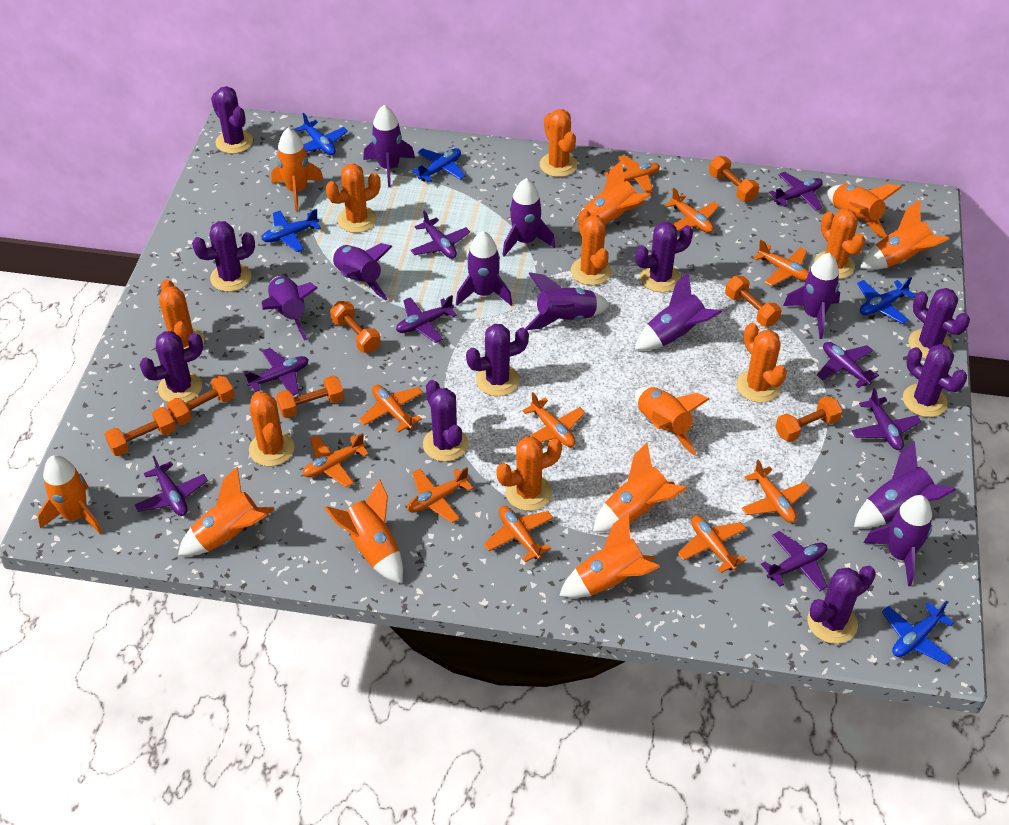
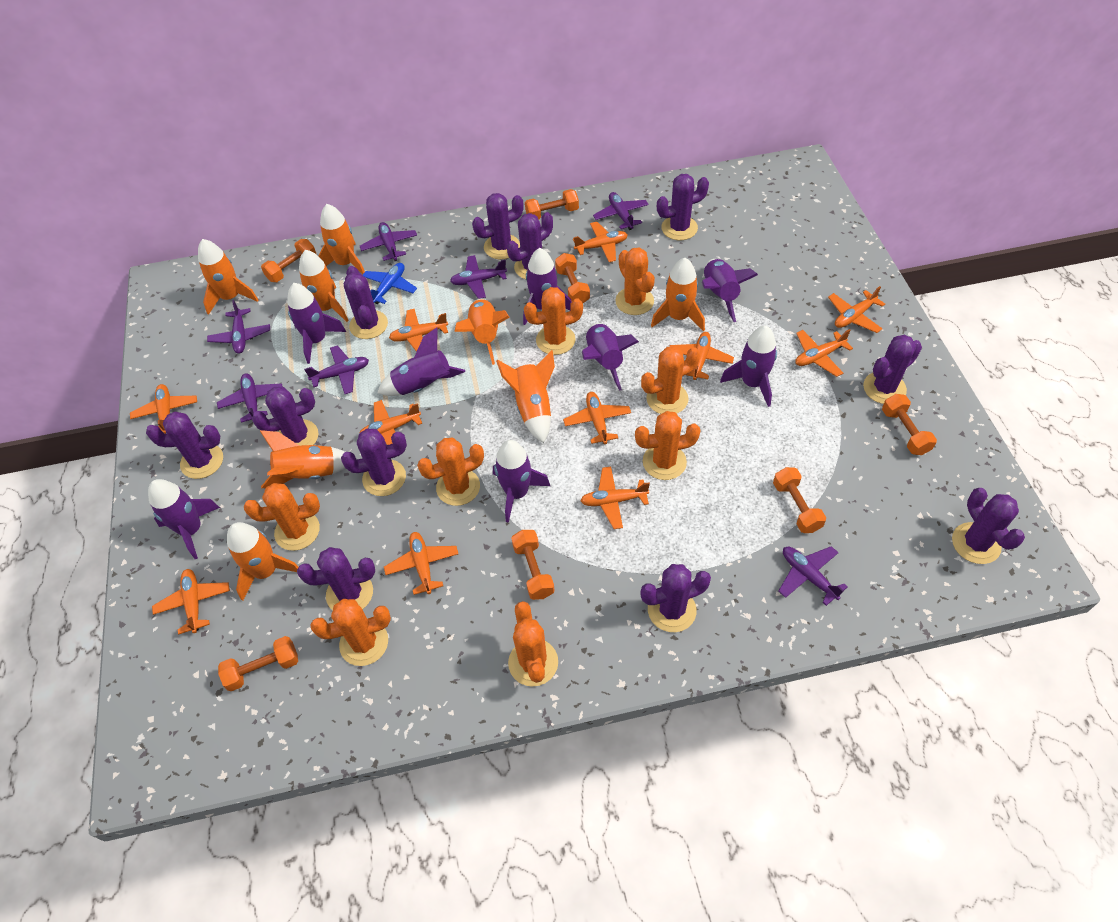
blue plane: 5 -> 1
orange plane: 10 -> 11
orange rocket: 10 -> 8
purple cactus: 9 -> 11
purple plane: 8 -> 7
purple rocket: 10 -> 8

